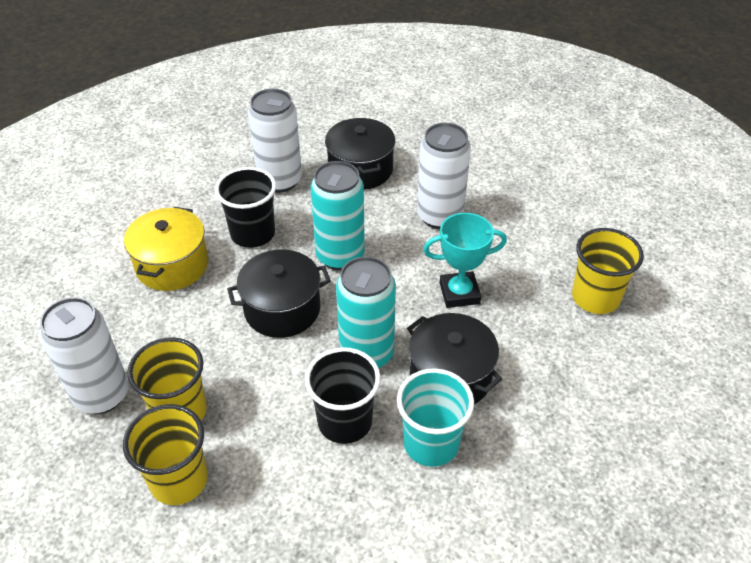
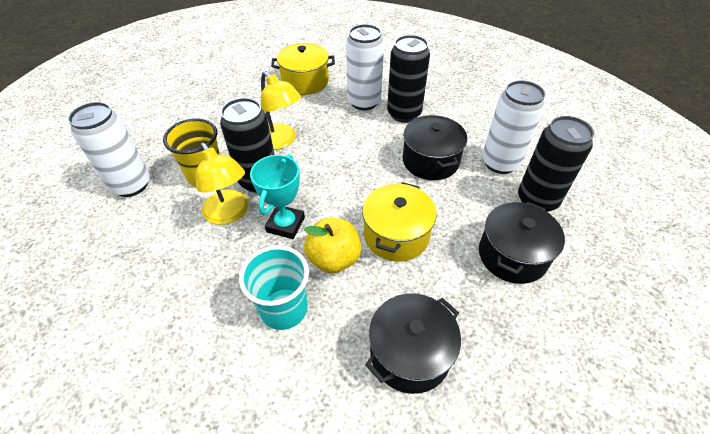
black can: 0 -> 3
black cup: 2 -> 0
turquoise can: 2 -> 0
yellow apple: 0 -> 1
yellow cup: 3 -> 1
yellow lamp: 0 -> 2
yellow pot: 1 -> 2

